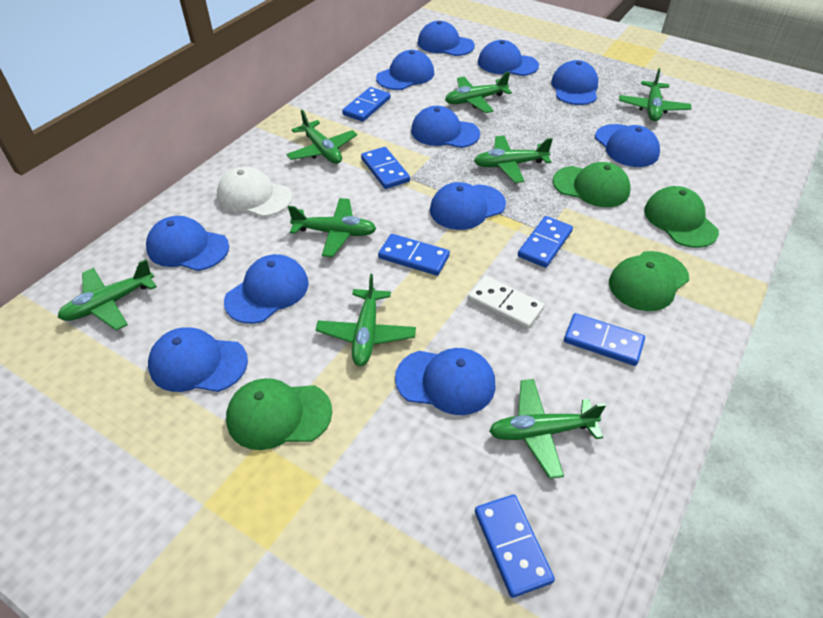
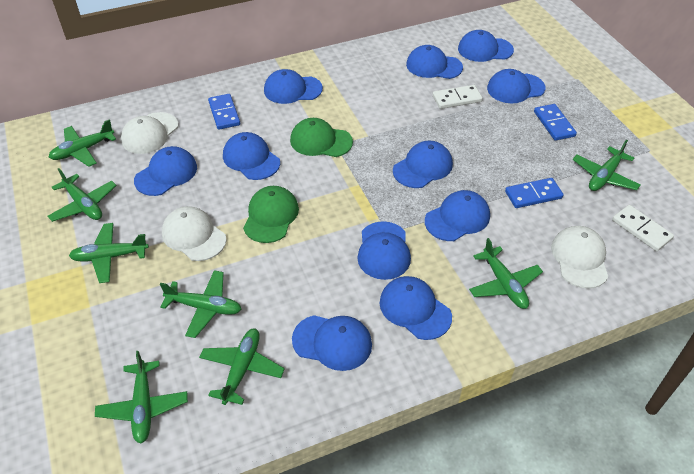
blue domino: 6 -> 3
green cap: 4 -> 2
white cap: 1 -> 3
white domino: 1 -> 2

